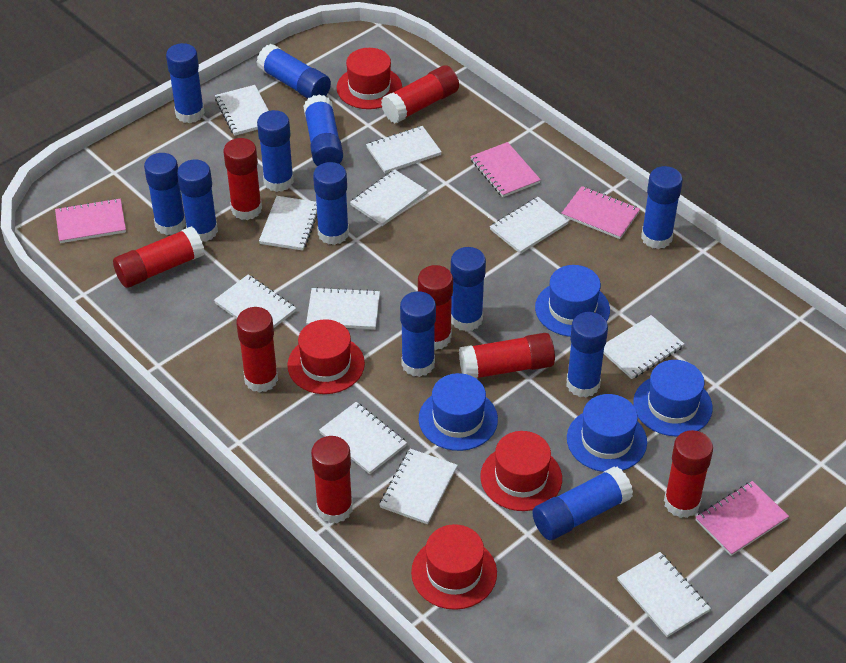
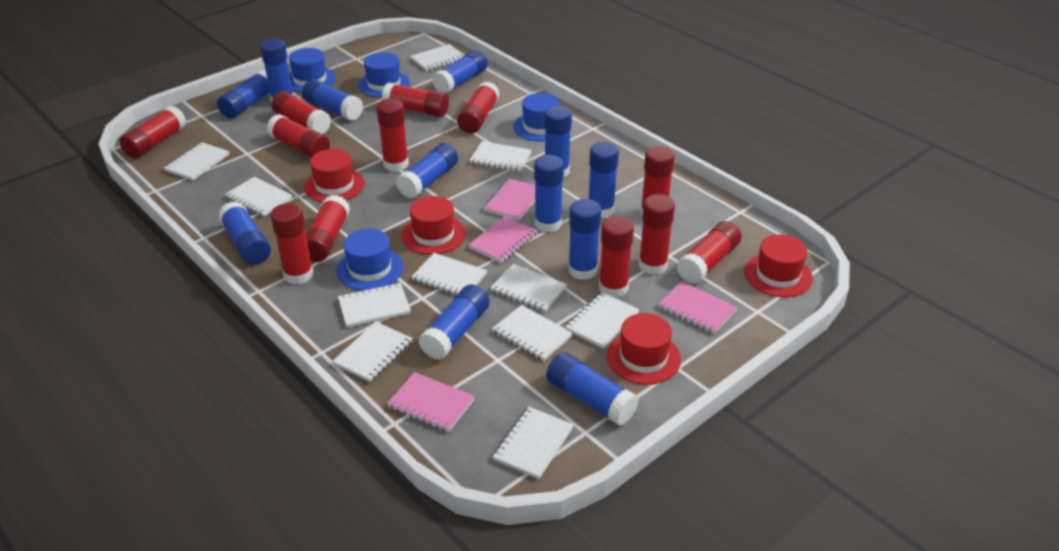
red glue stick: 8 -> 12

